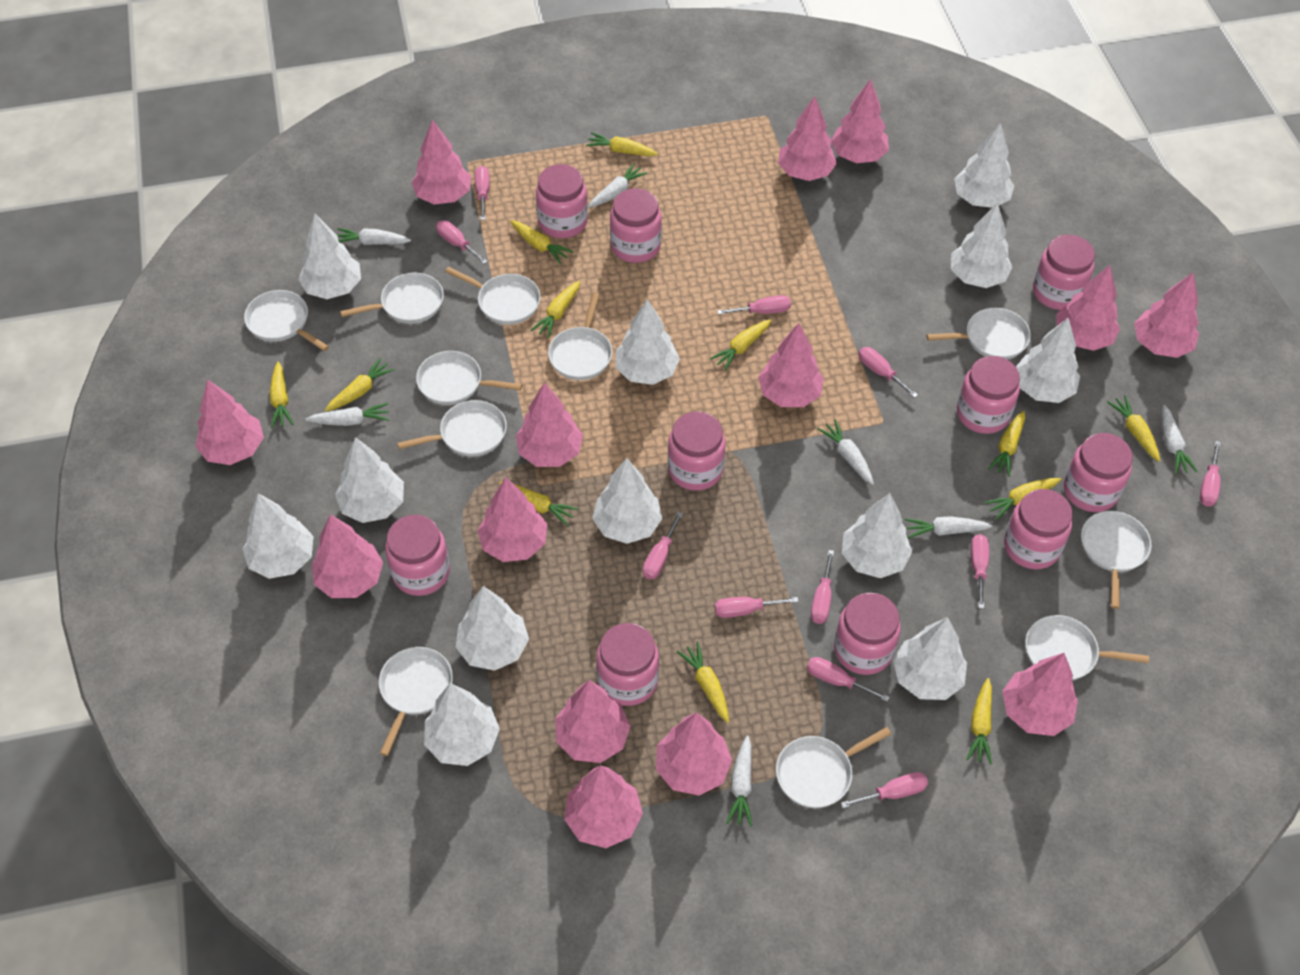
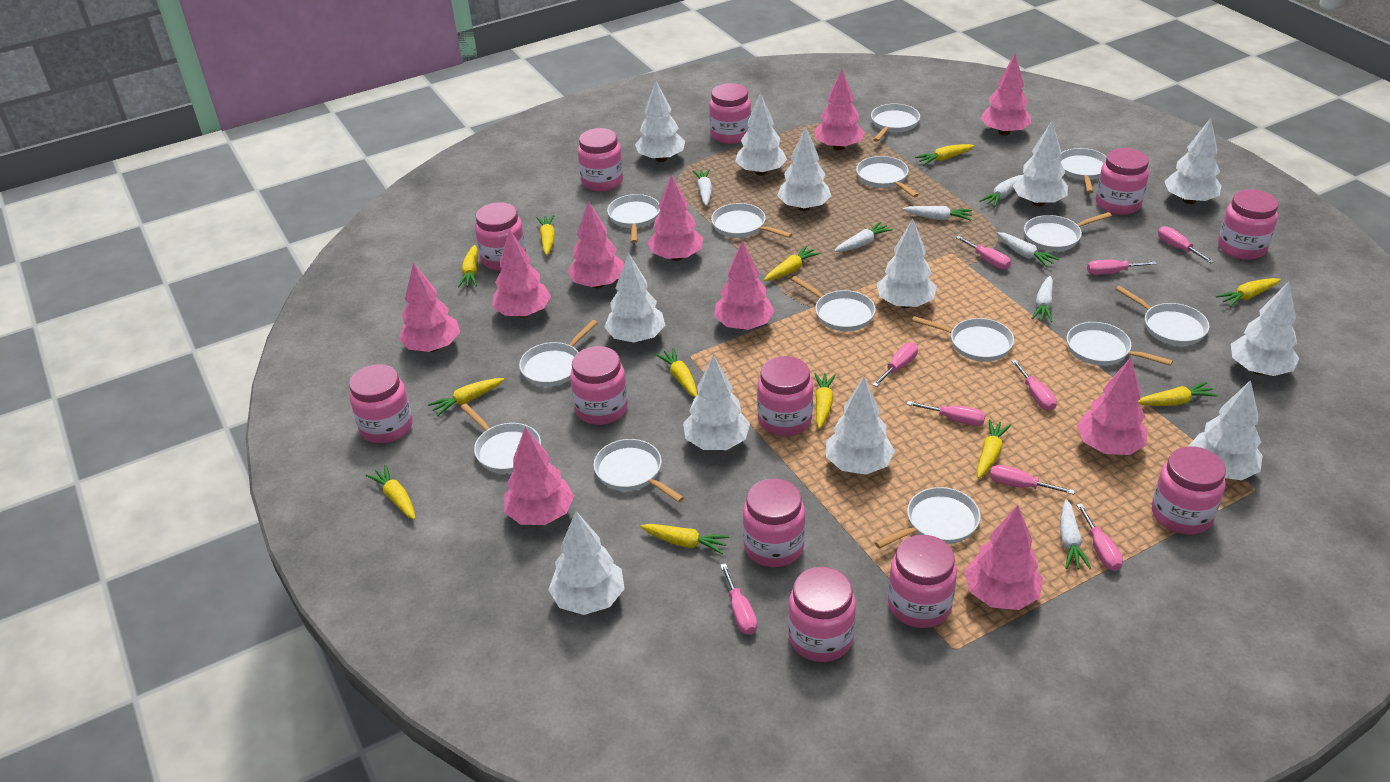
pink jar: 10 -> 12
pink screwdriver: 11 -> 9
pink tree: 14 -> 10
white pan: 11 -> 14

